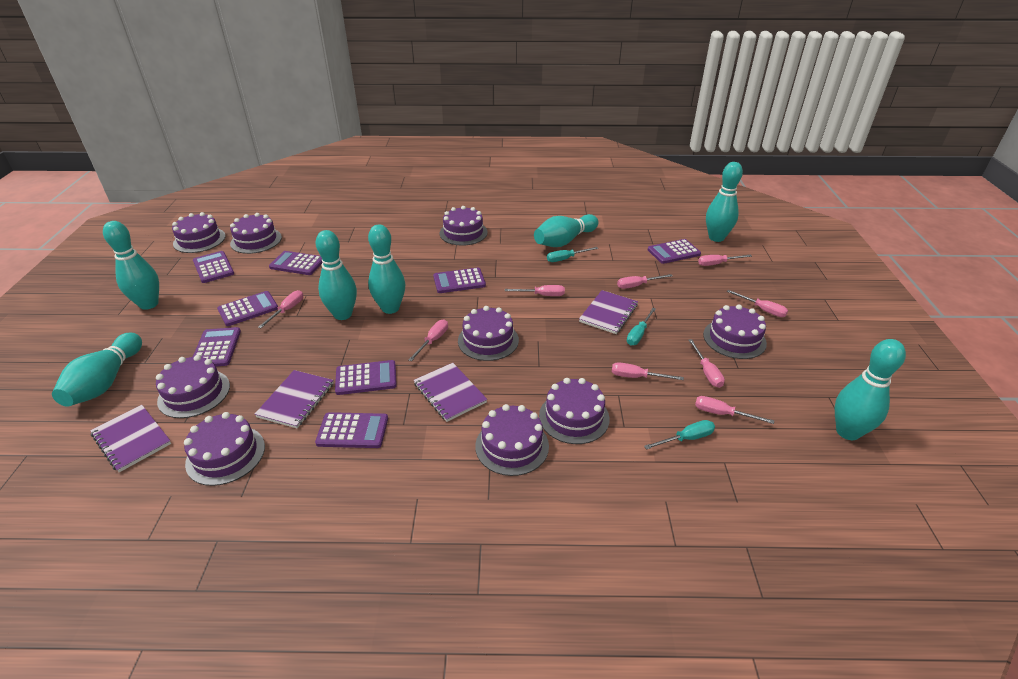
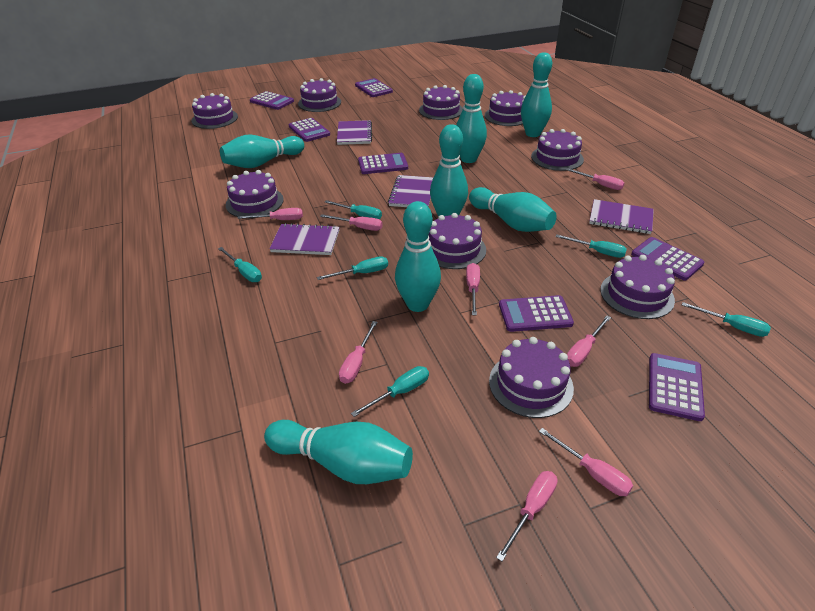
pink screwdriver: 9 -> 8
purple calculator: 8 -> 7
turquoise screwdriver: 3 -> 6

